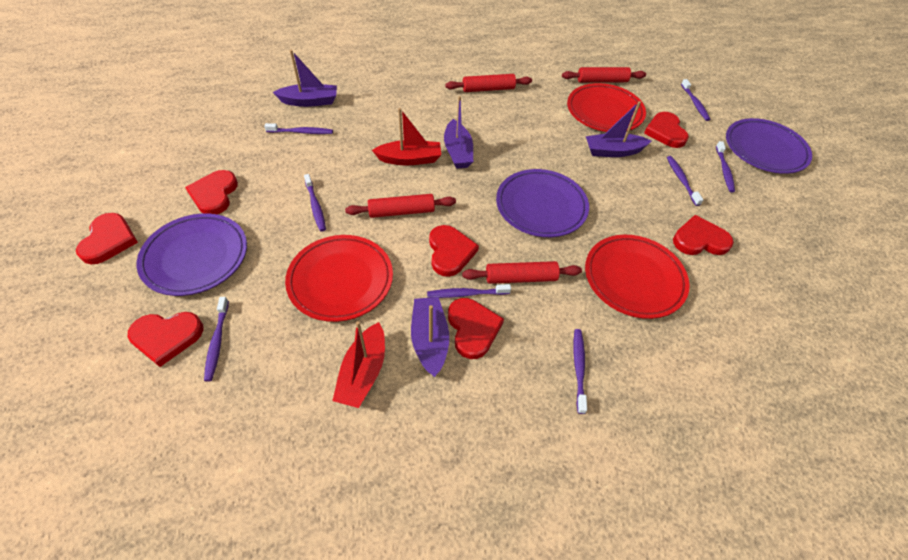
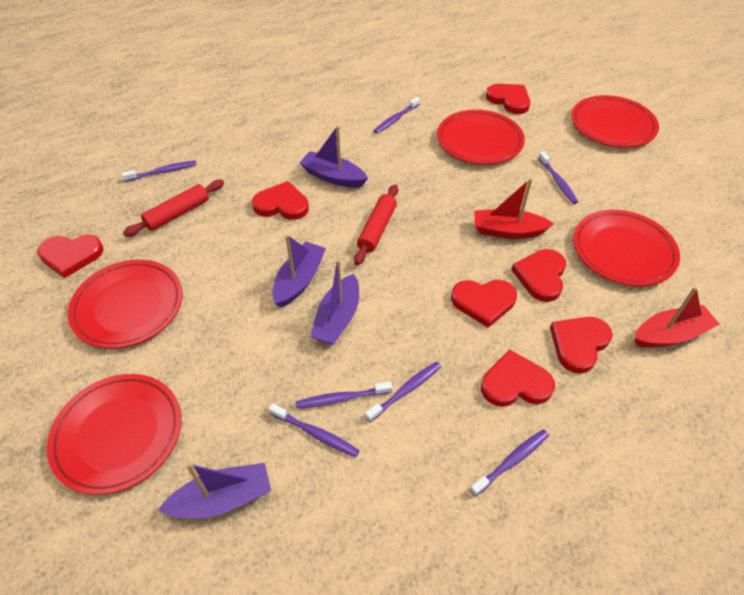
purple plate: 3 -> 0
purple toothbrush: 8 -> 7
red plate: 3 -> 5
red rolling pin: 4 -> 2

